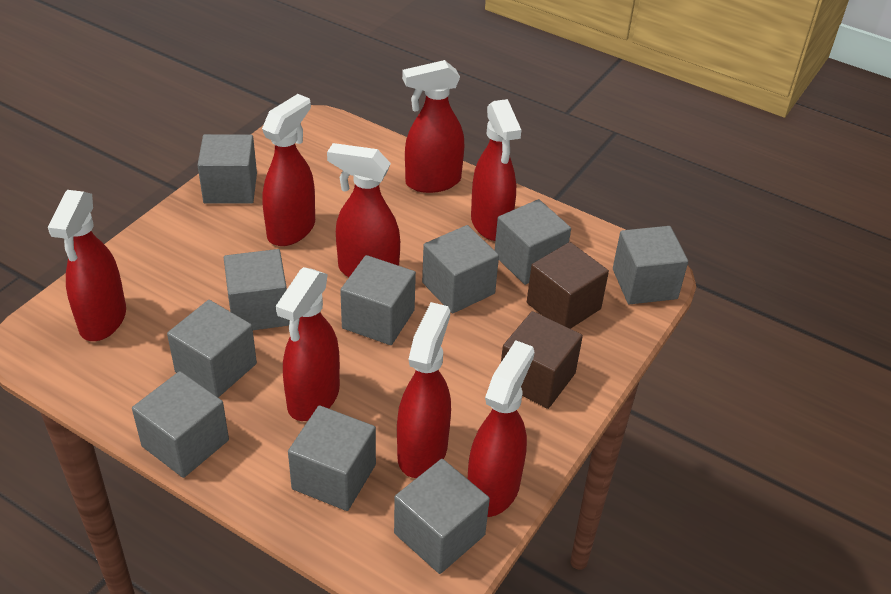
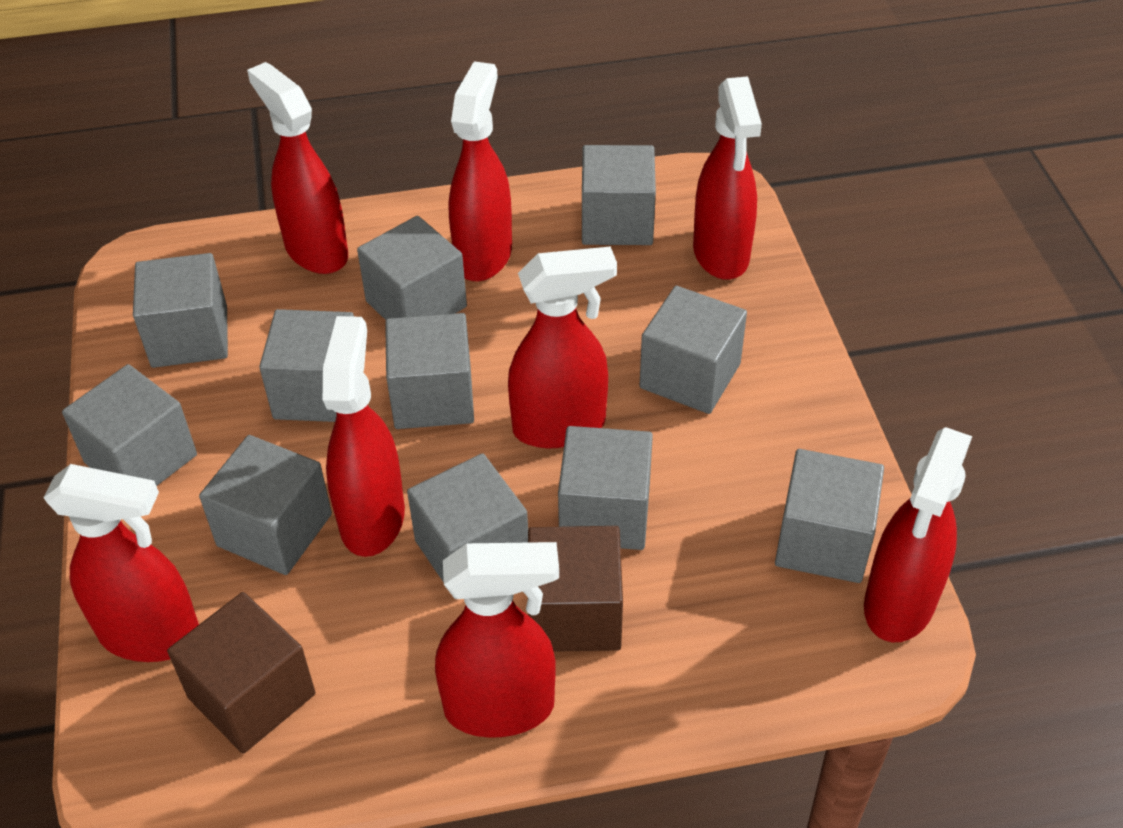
grey cube: 10 -> 11

